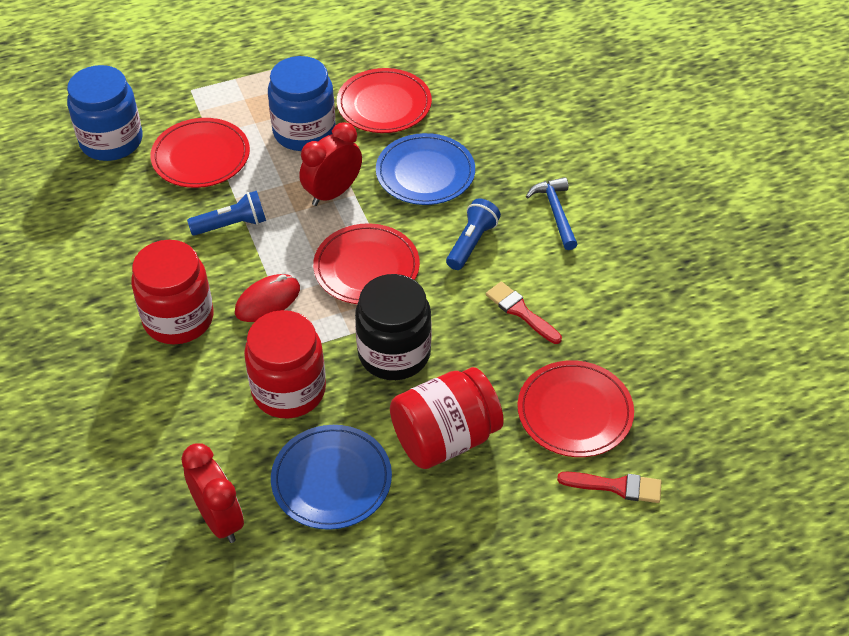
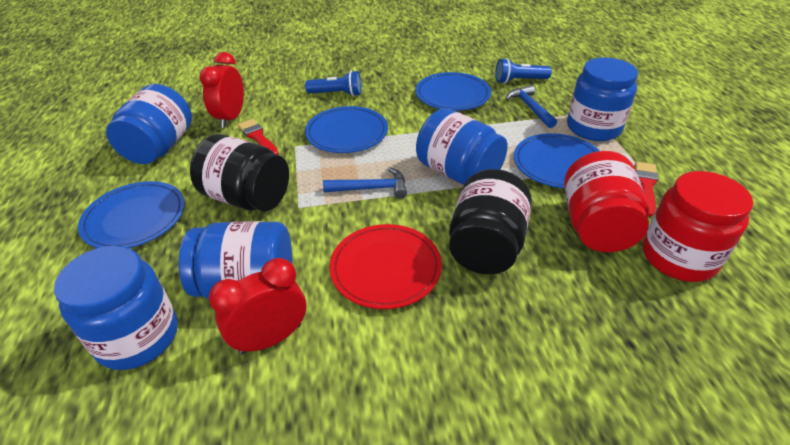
black jar: 1 -> 2
blue hammer: 1 -> 2
blue jar: 2 -> 5
blue plate: 2 -> 4
red jar: 3 -> 2
red mouse: 1 -> 0
red plate: 4 -> 1

